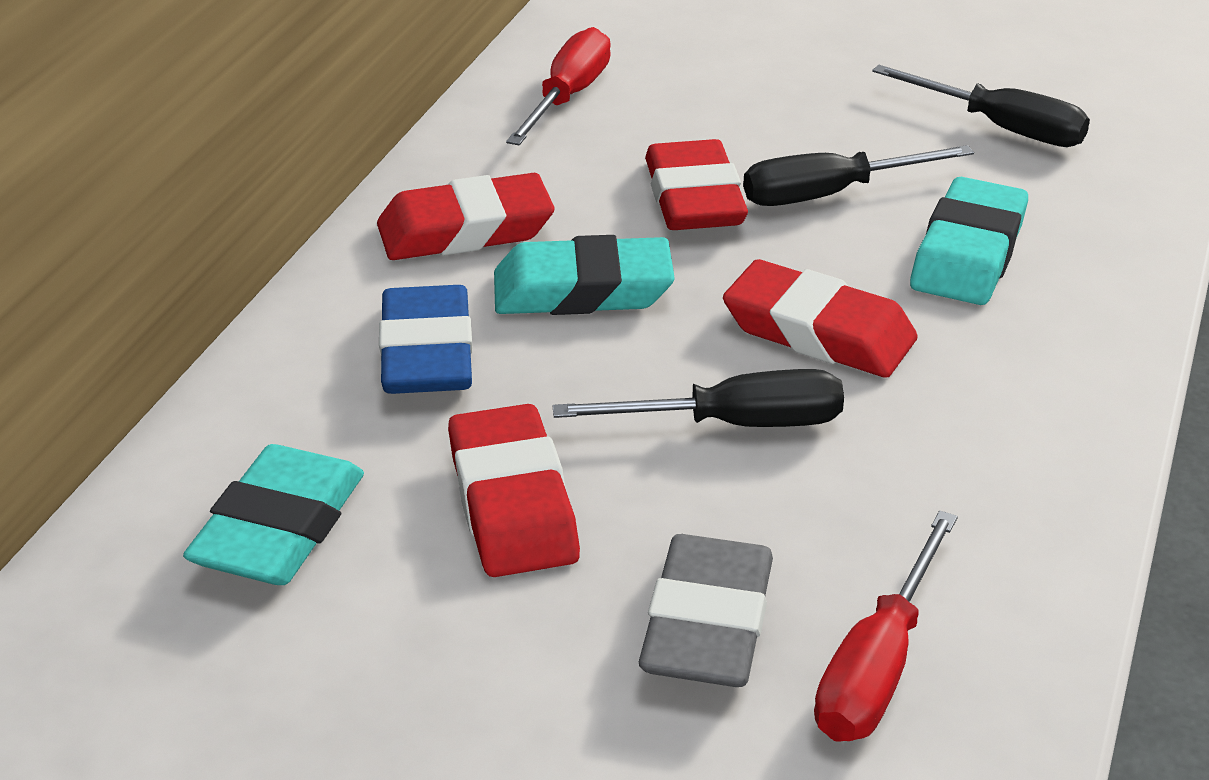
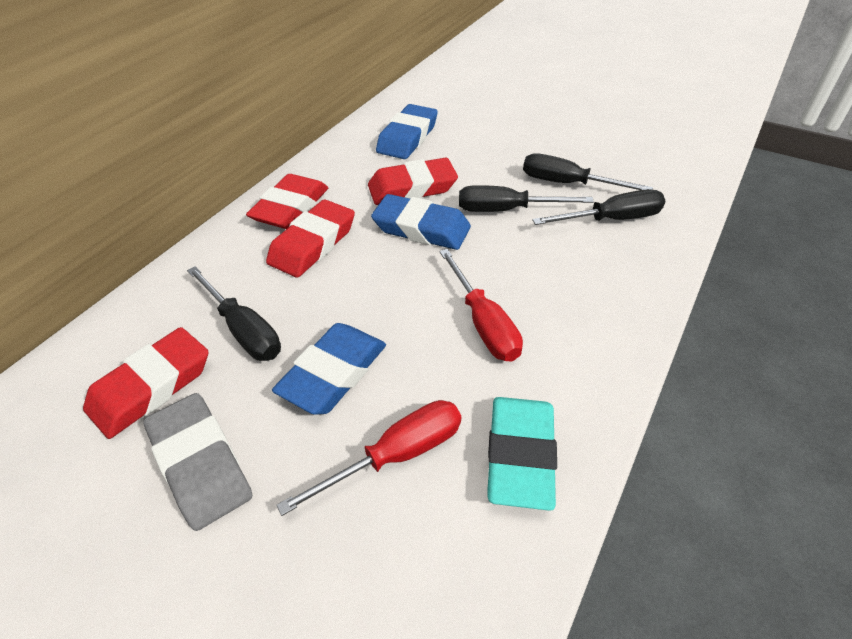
black screwdriver: 3 -> 4
blue eraser: 1 -> 3
turquoise eraser: 3 -> 1

